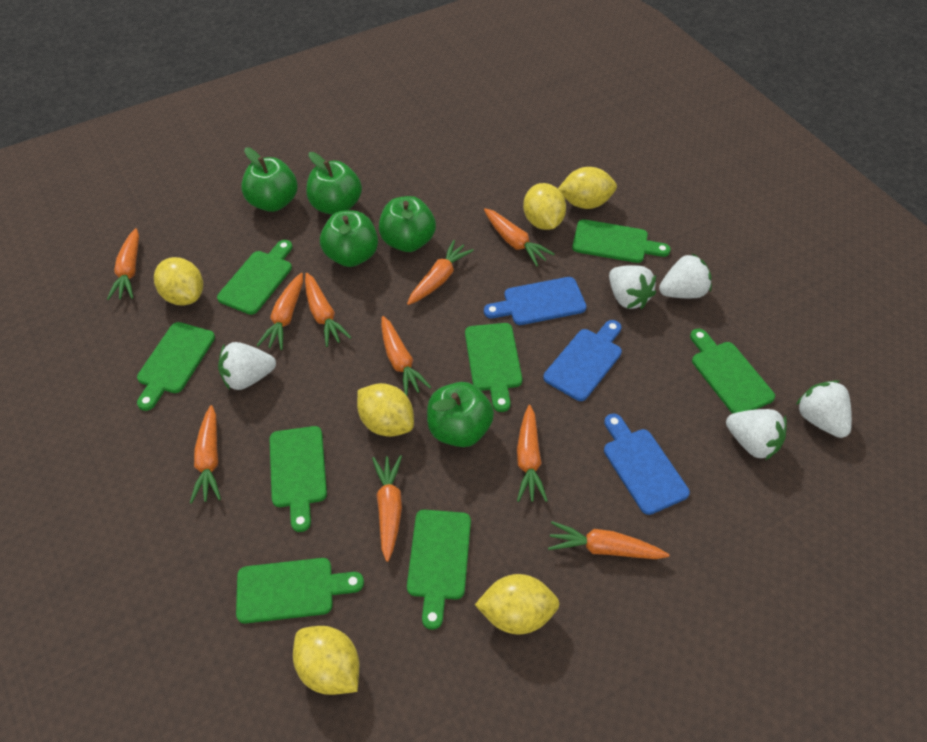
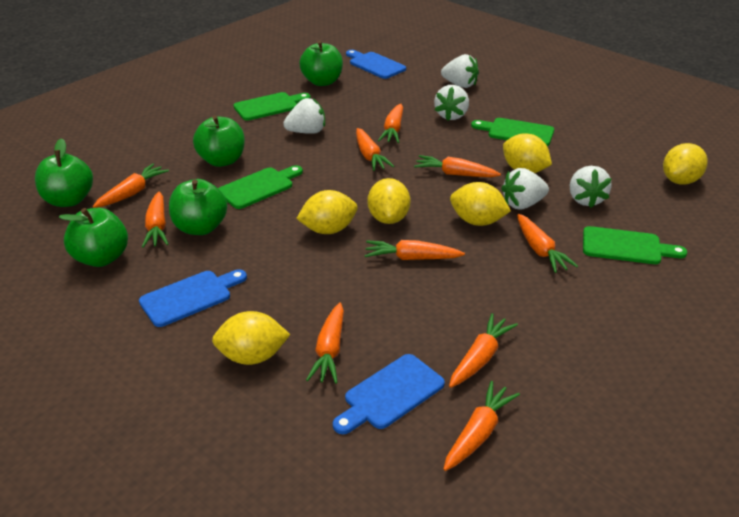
green cutting board: 8 -> 4

